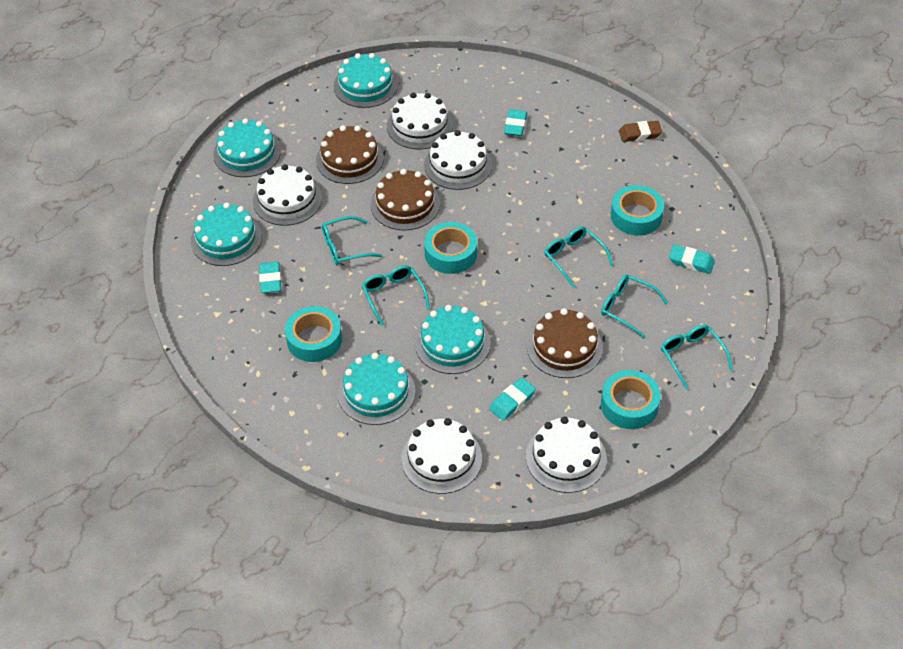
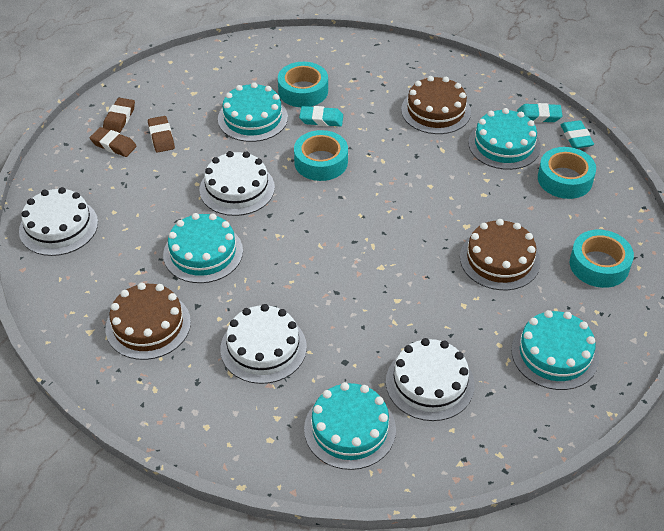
brown eraser: 1 -> 3
turquoise eraser: 4 -> 3
turquoise glasses: 5 -> 0
white cake: 5 -> 4

